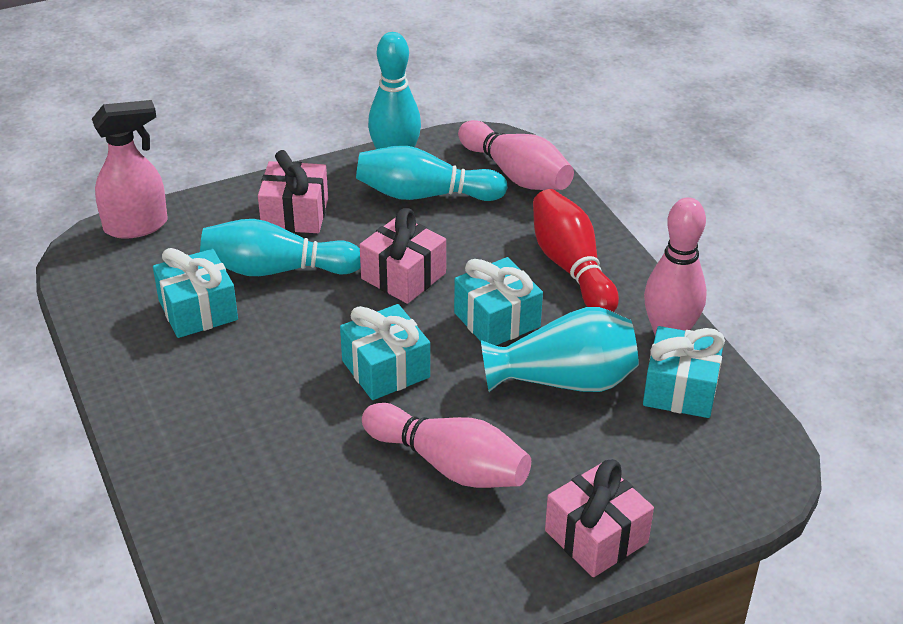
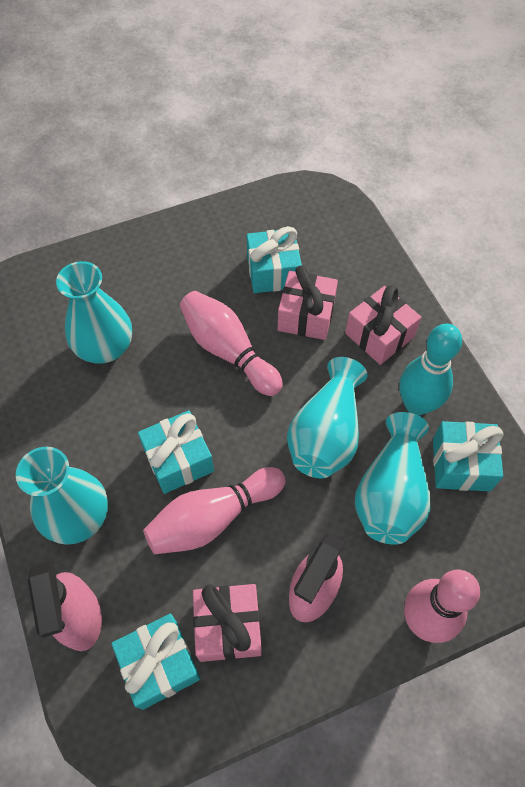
pink spray bottle: 1 -> 2
red bowling pin: 1 -> 0
turquoise bowling pin: 3 -> 1
turquoise vase: 1 -> 4

